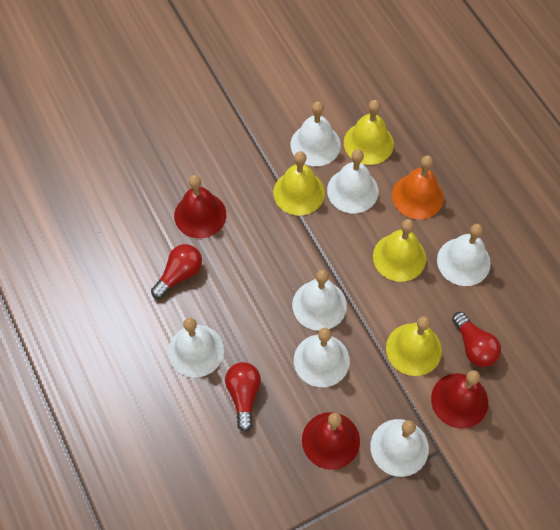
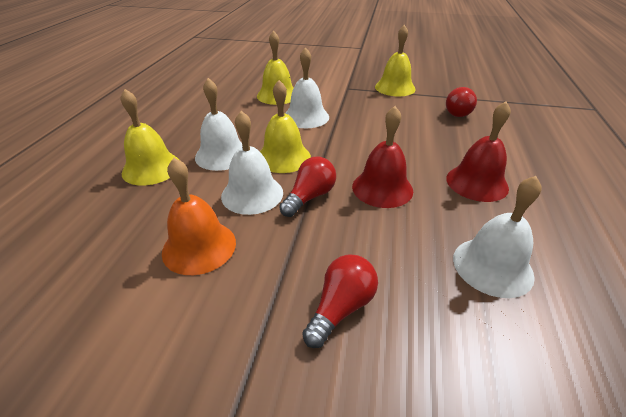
red bell: 3 -> 2
white bell: 7 -> 4

